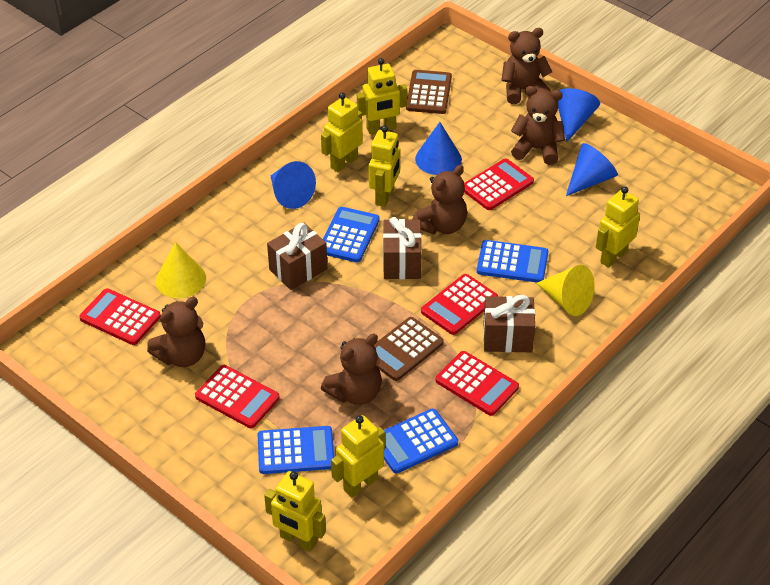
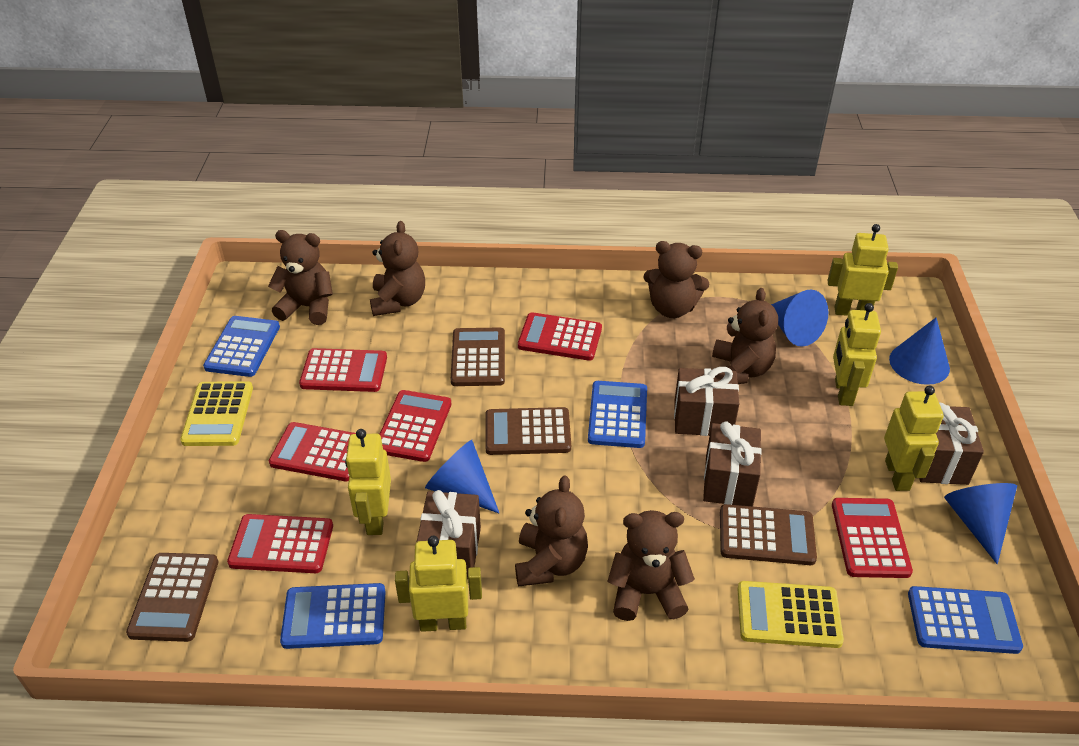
brown calculator: 2 -> 4
brown gift: 3 -> 4
brown teddy bear: 5 -> 6
red calculator: 5 -> 6
yellow calculator: 0 -> 2
yellow cone: 2 -> 0
yellow robot: 6 -> 5

